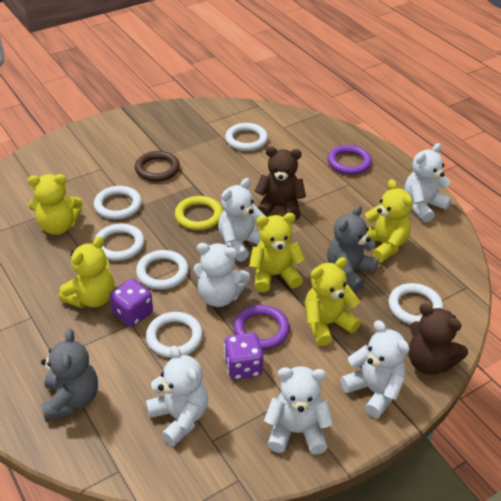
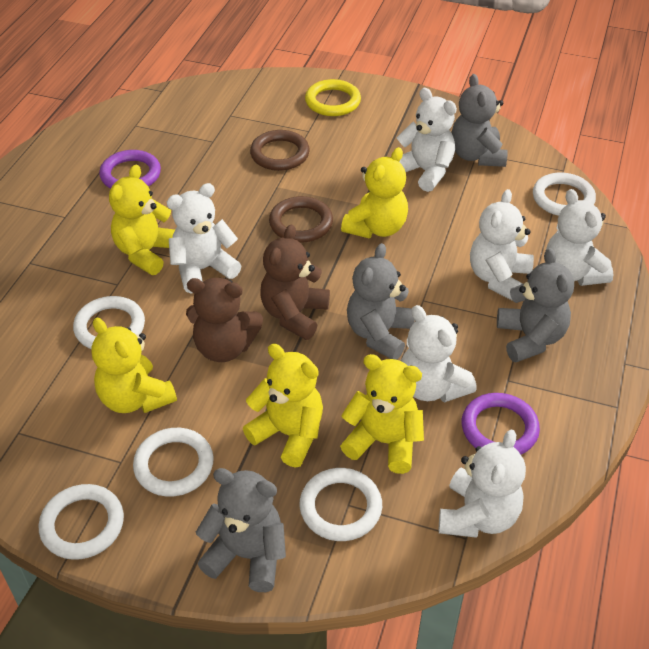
brown ring: 1 -> 2
grey teddy bear: 2 -> 4
purple dice: 2 -> 0
white ring: 6 -> 5

